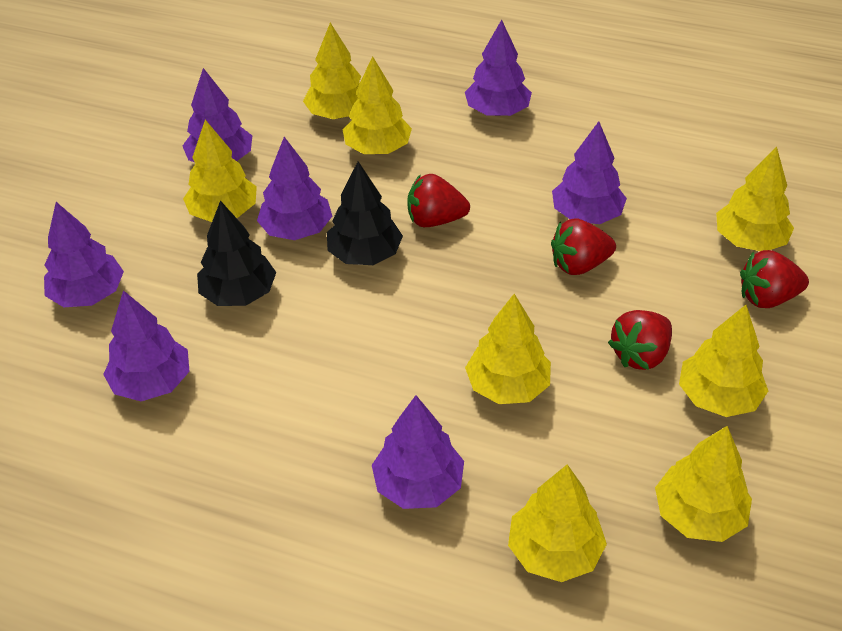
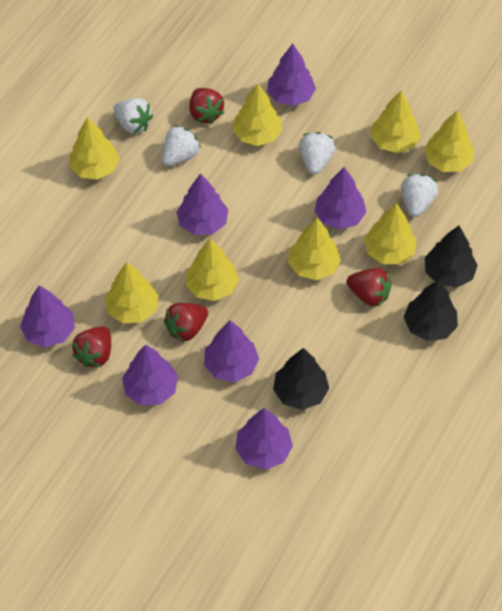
black tree: 2 -> 3
white strawberry: 0 -> 4

